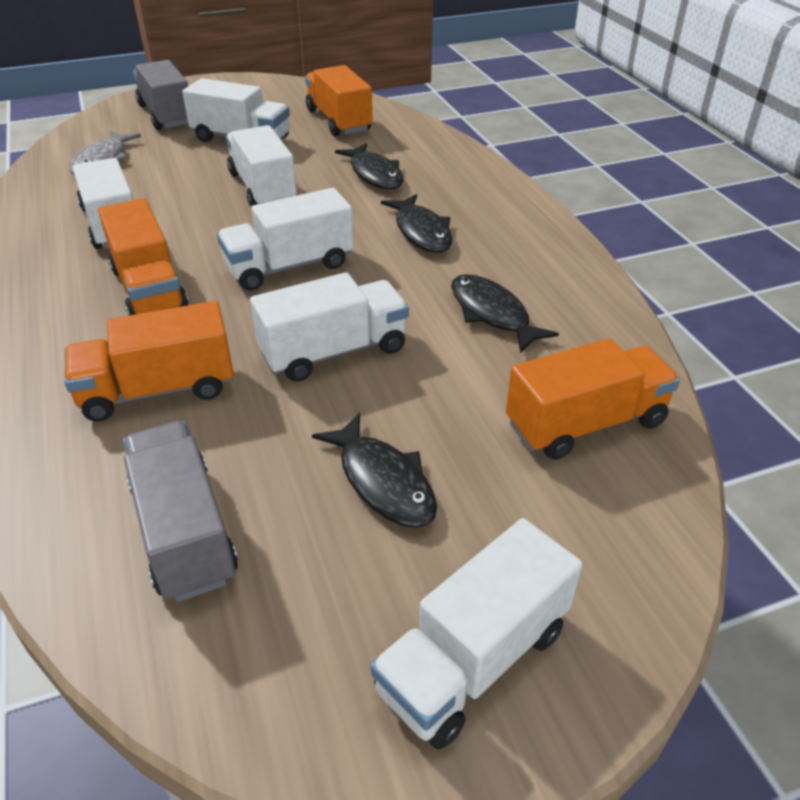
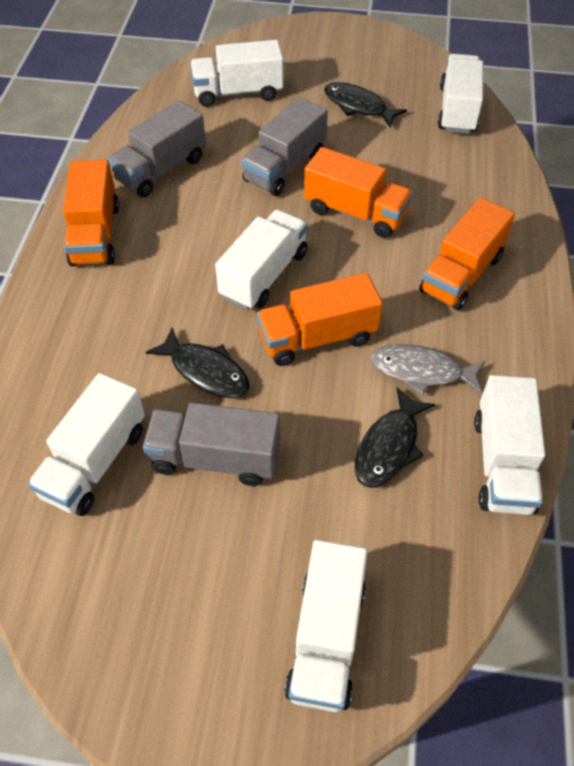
black fish: 4 -> 3
grey truck: 2 -> 3

